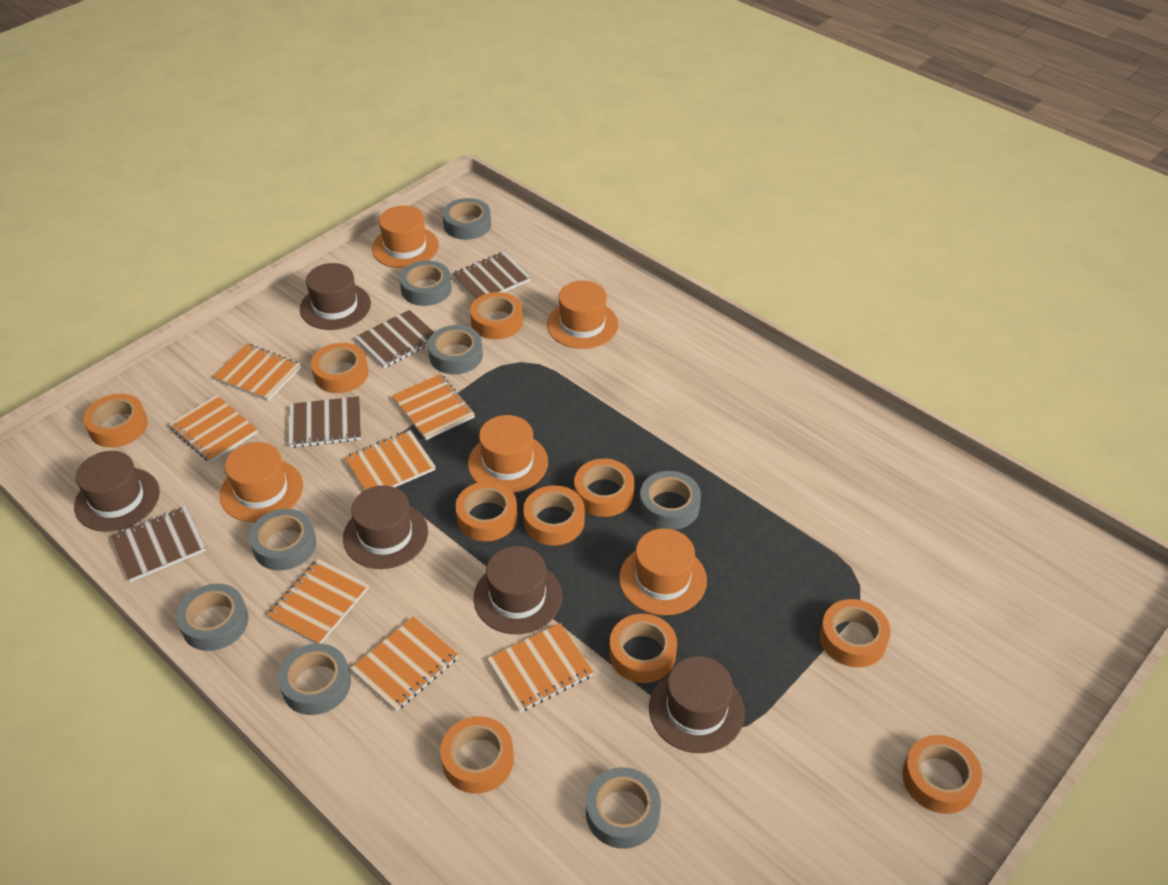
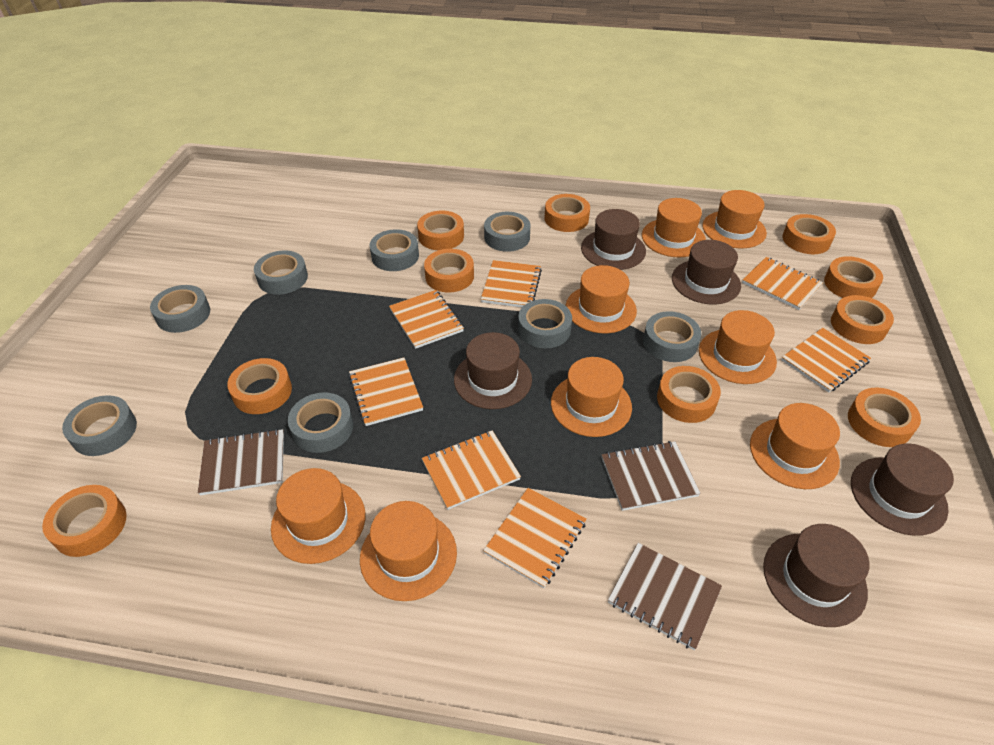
brown notebook: 4 -> 3
orange hat: 5 -> 8

